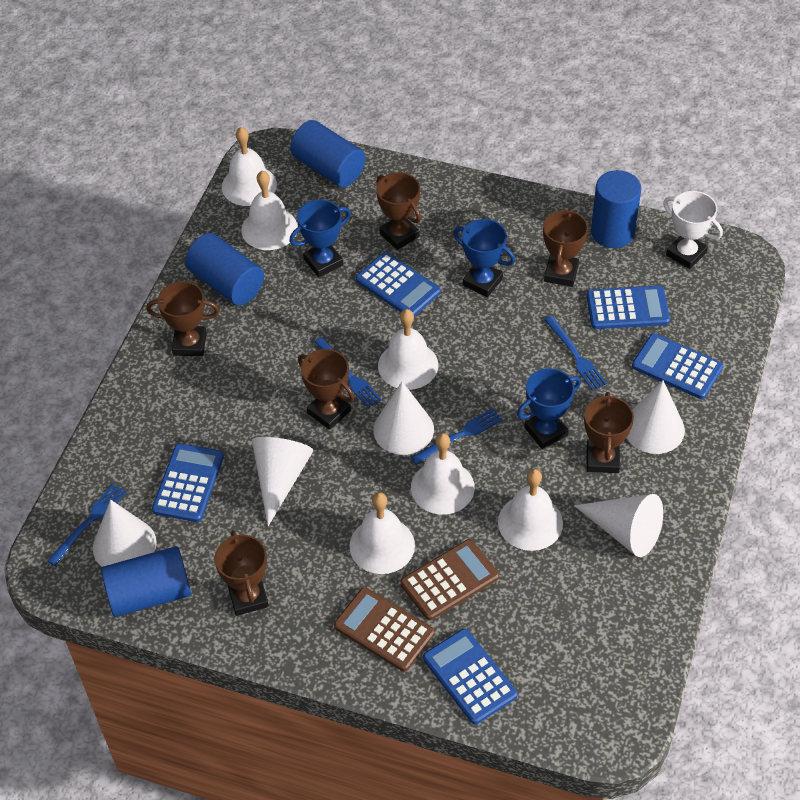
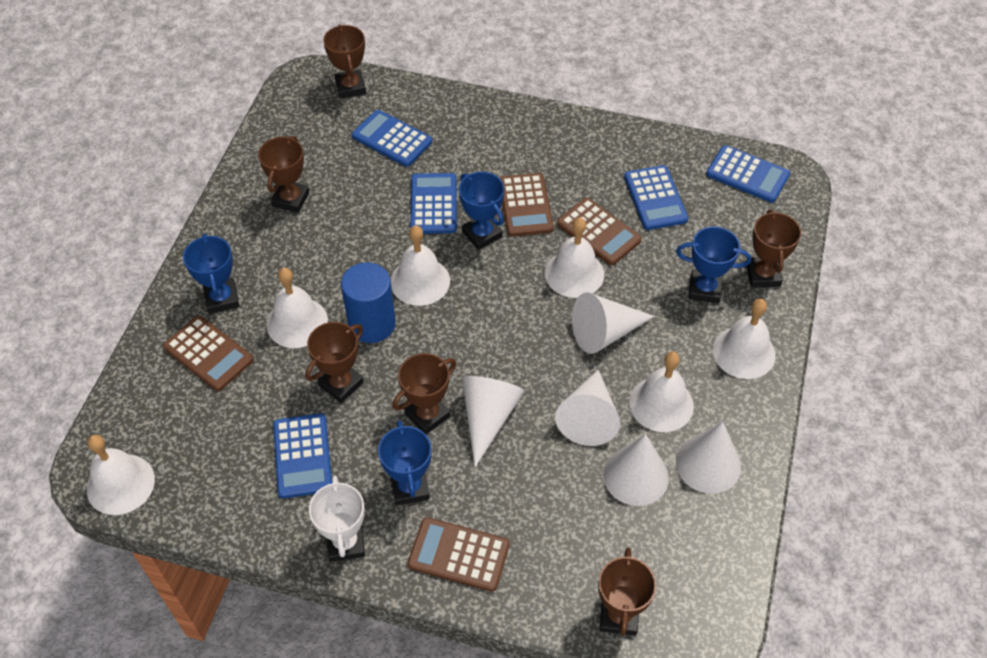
blue cylinder: 4 -> 1
blue fork: 4 -> 0
blue trophy: 3 -> 4
brown calculator: 2 -> 4

